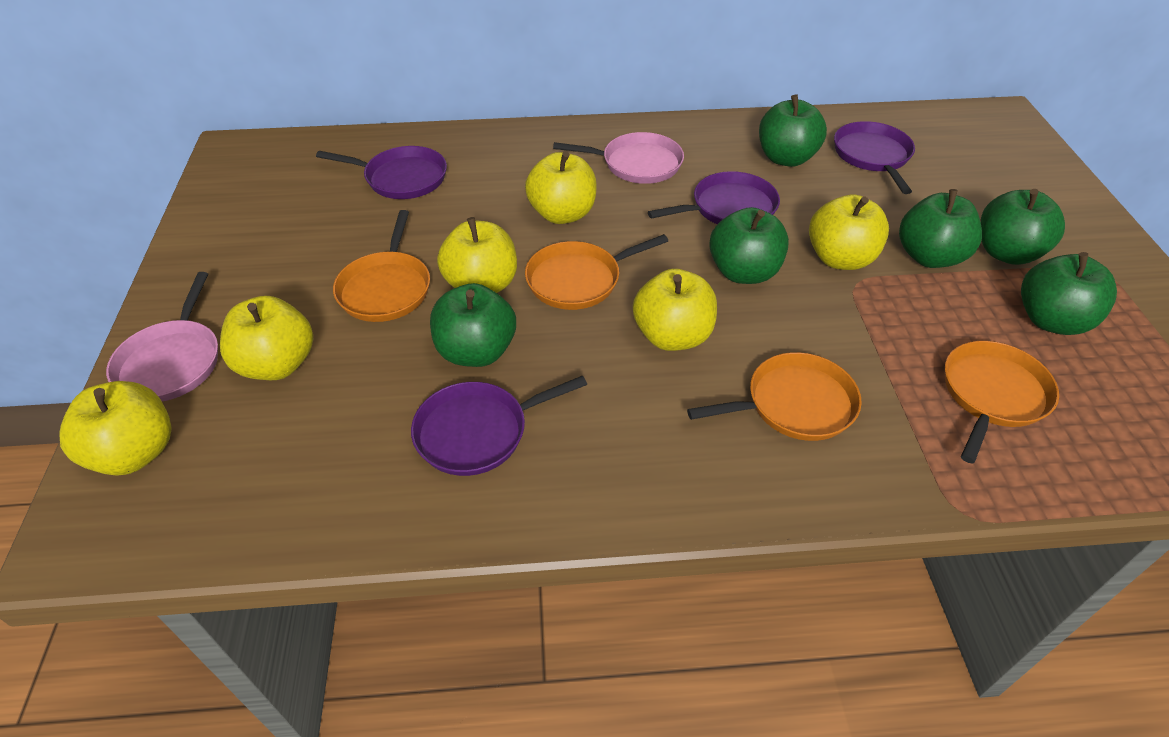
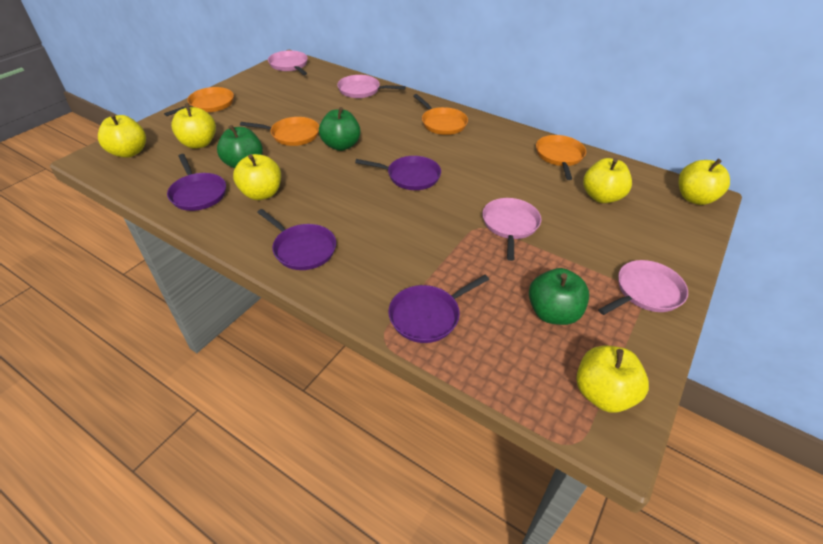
green apple: 6 -> 3
pink pan: 2 -> 4

